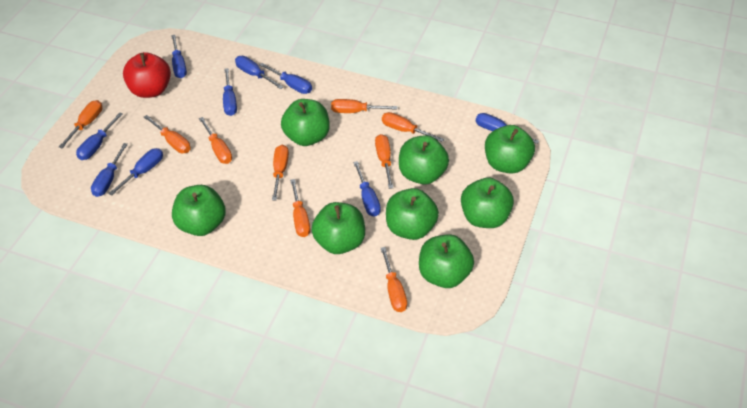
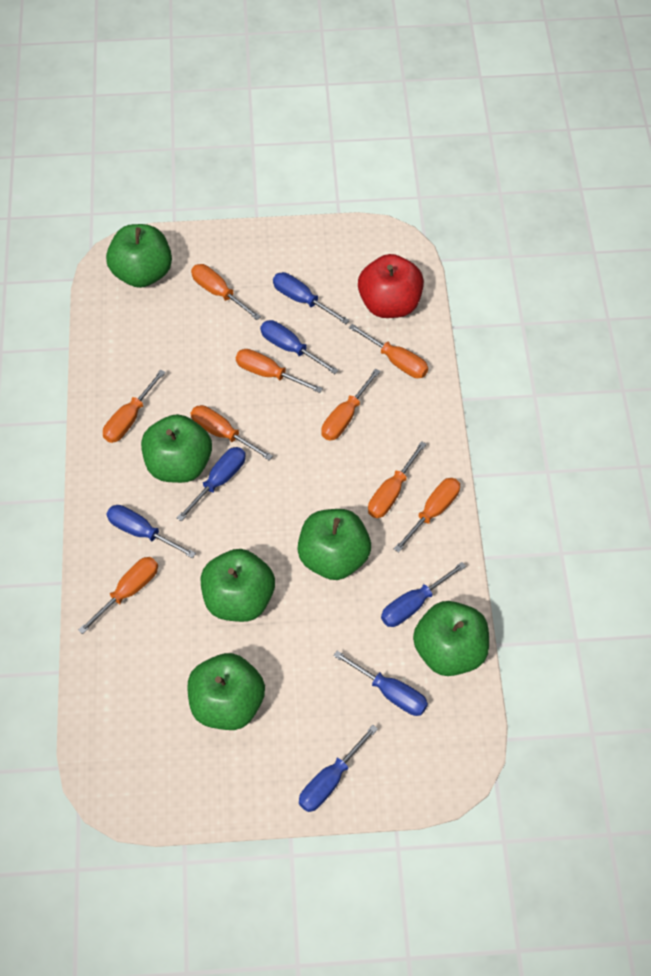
blue screwdriver: 9 -> 7
green apple: 8 -> 6

